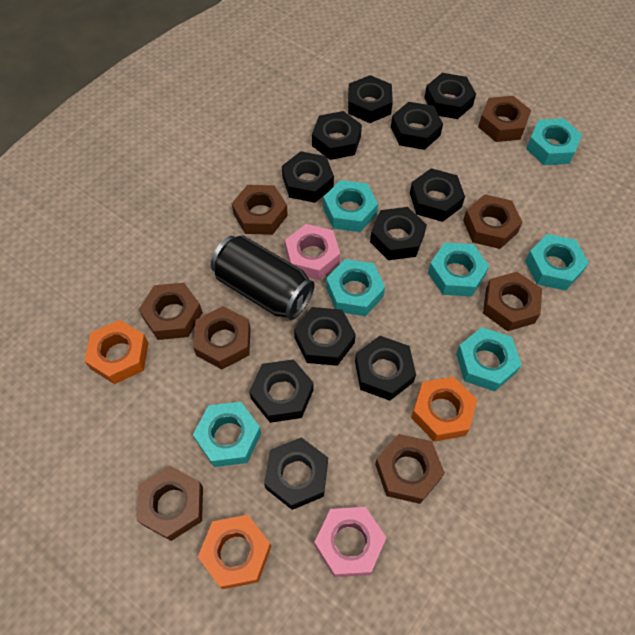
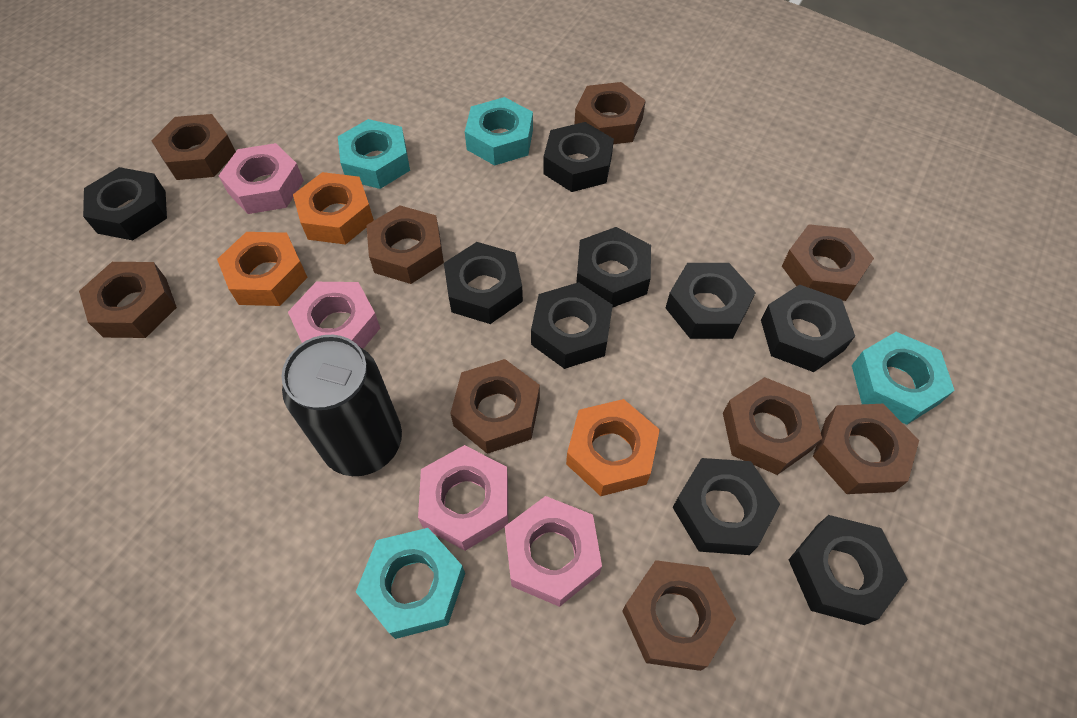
black nut: 11 -> 9
brown nut: 8 -> 9
pink nut: 2 -> 4
turquoise nut: 7 -> 4

